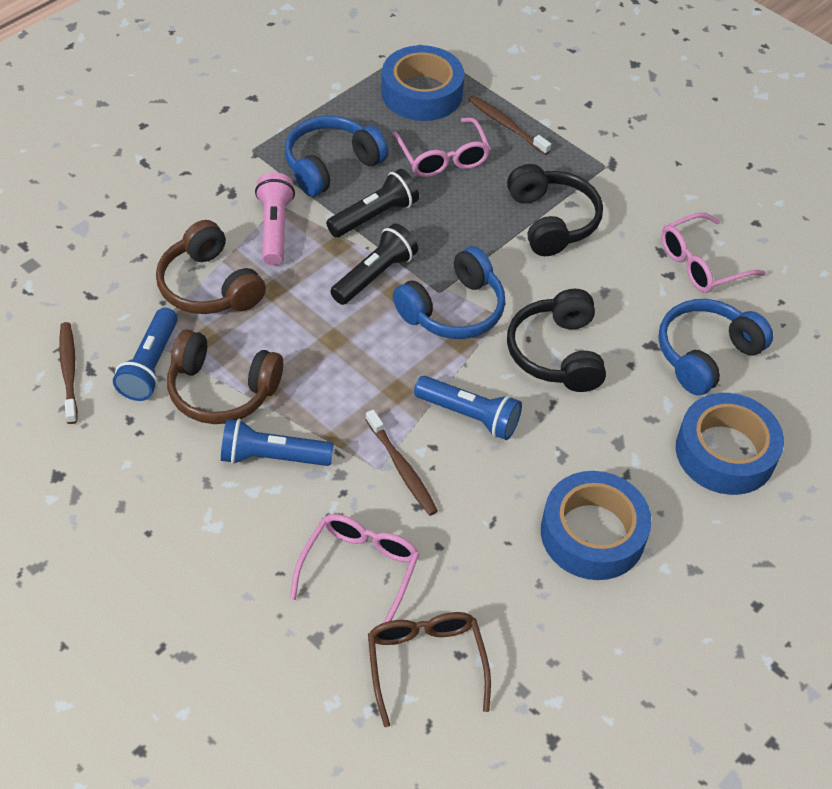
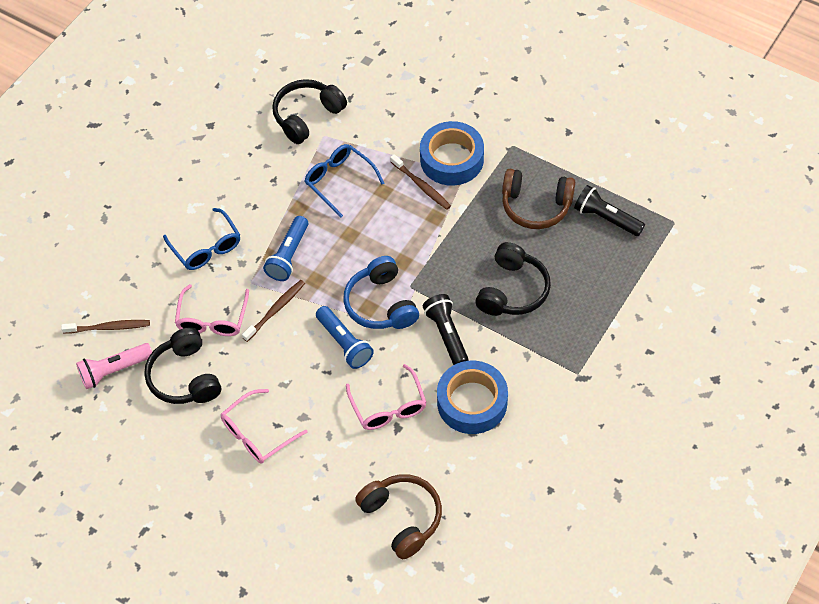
black headphones: 2 -> 3
blue flashlight: 3 -> 2
blue glasses: 0 -> 2
blue headphones: 3 -> 1
blue tape: 3 -> 2
brown glasses: 1 -> 0

